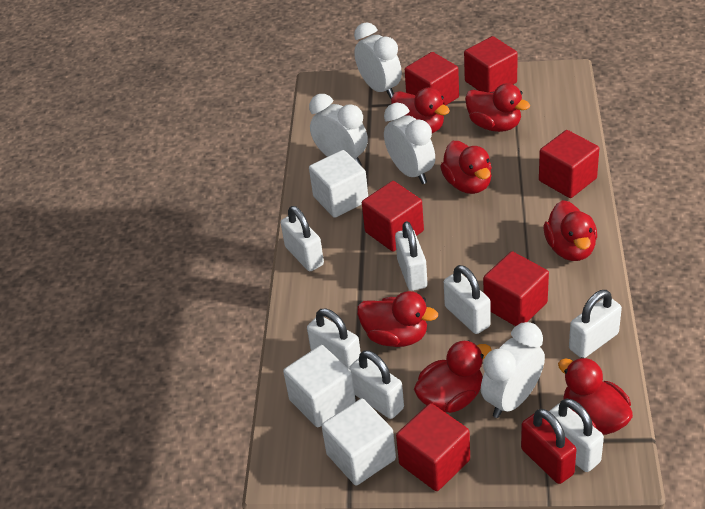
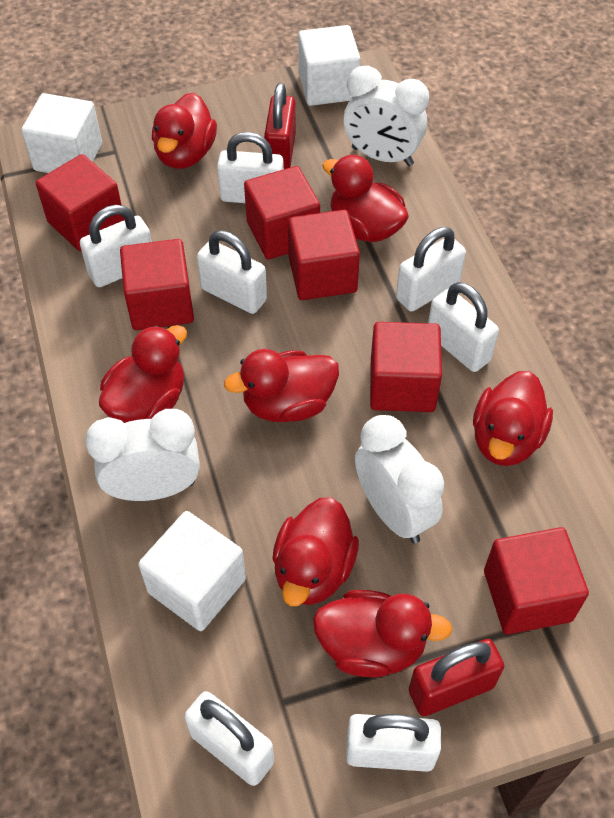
red padlock: 1 -> 2
white clock: 4 -> 3

